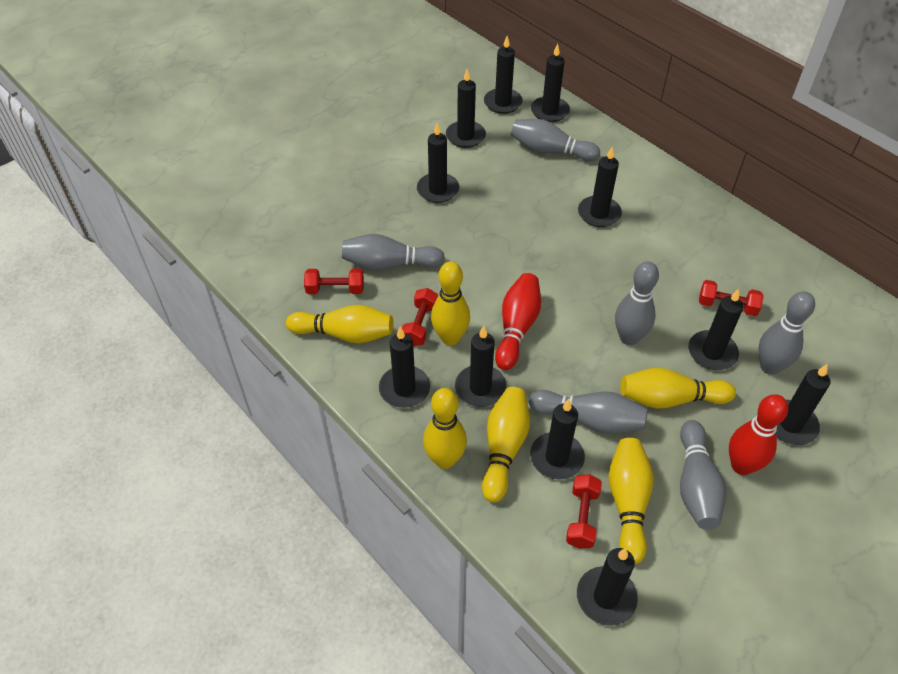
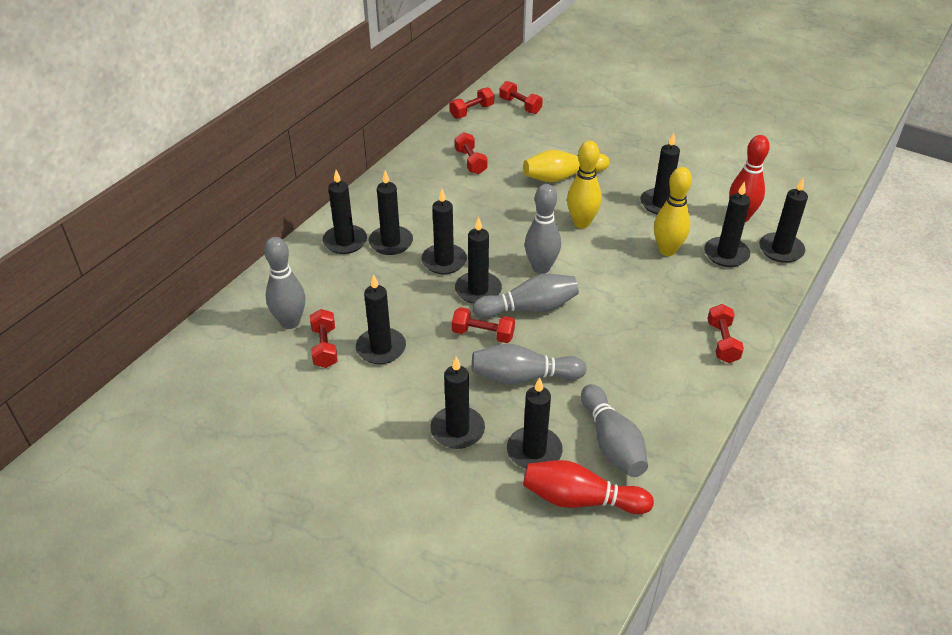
black candle: 11 -> 10
grey bowling pin: 6 -> 5
red dumbbell: 4 -> 6
yellow bowling pin: 6 -> 3

